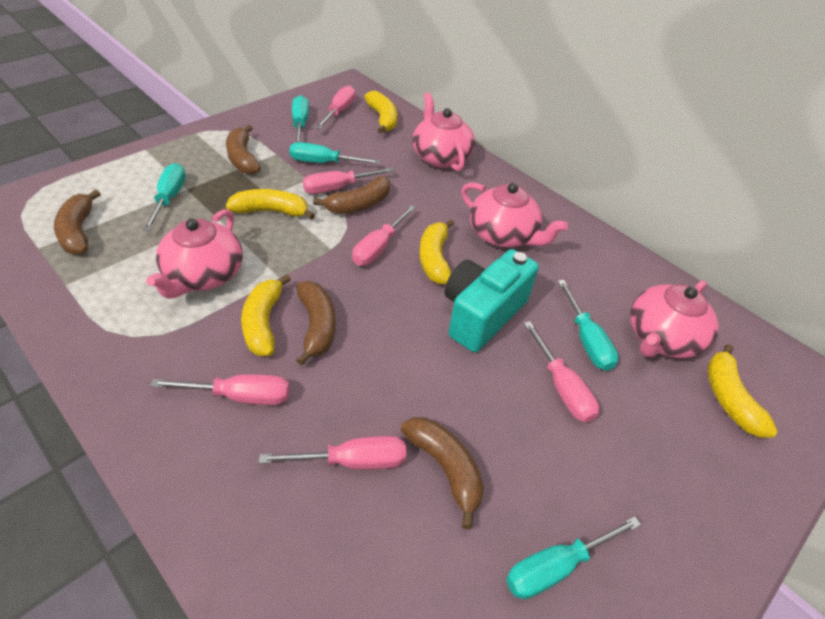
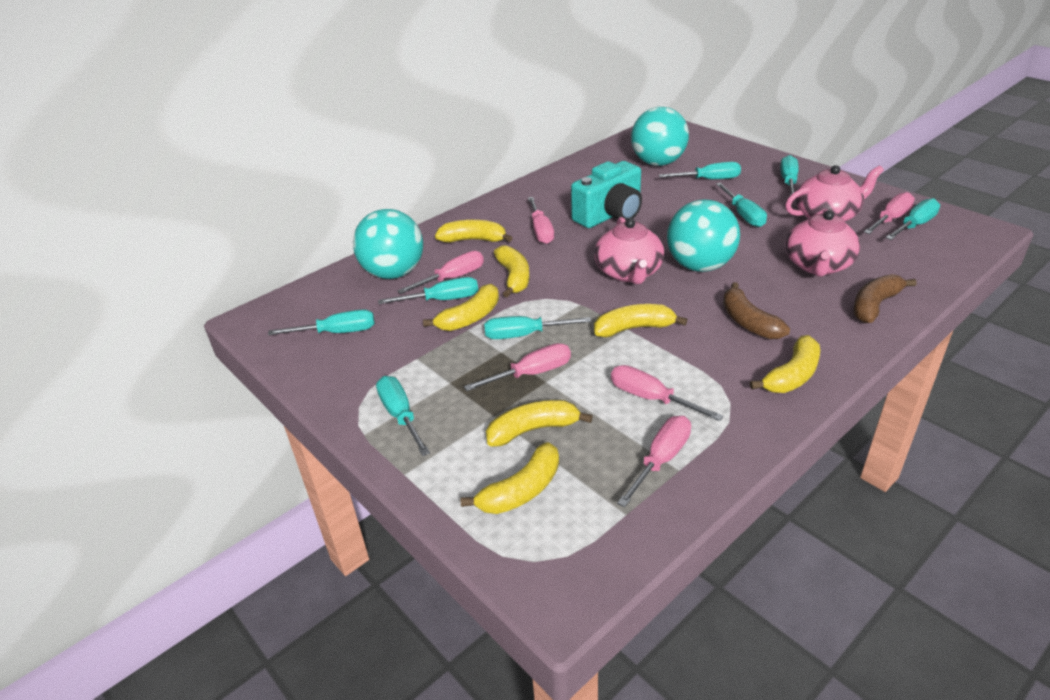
brown banana: 5 -> 2
pink teapot: 4 -> 3
turquoise ball: 0 -> 3
turquoise screwdriver: 5 -> 8
yellow banana: 5 -> 7

